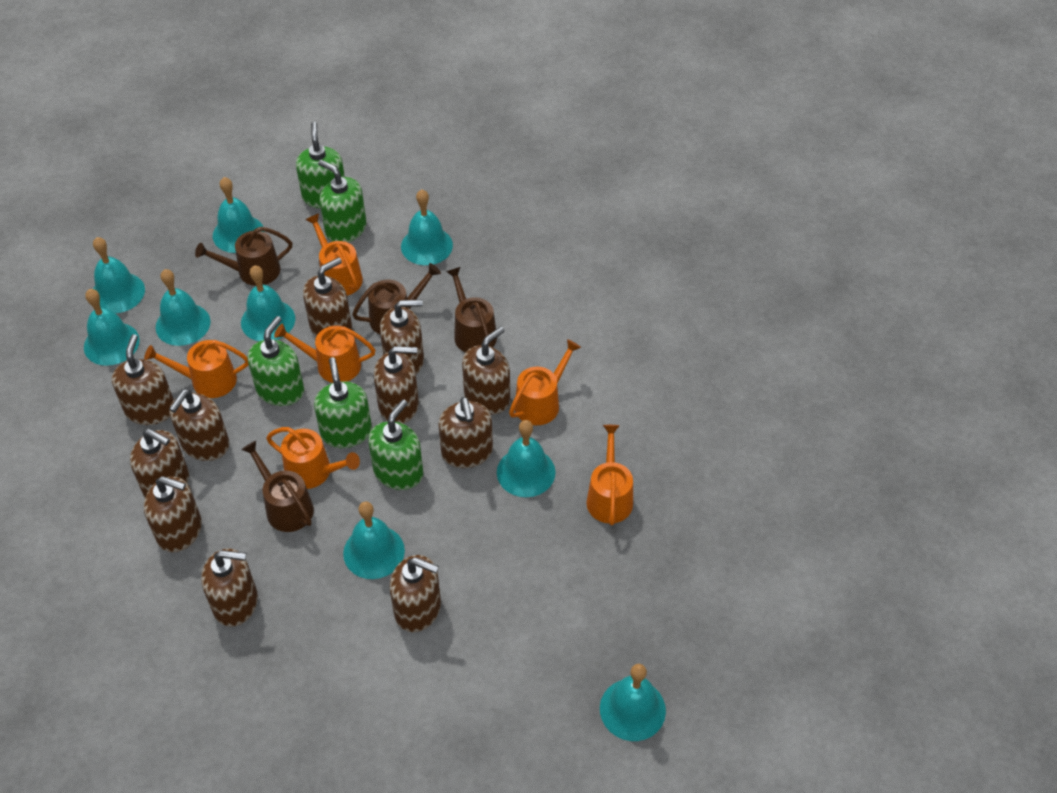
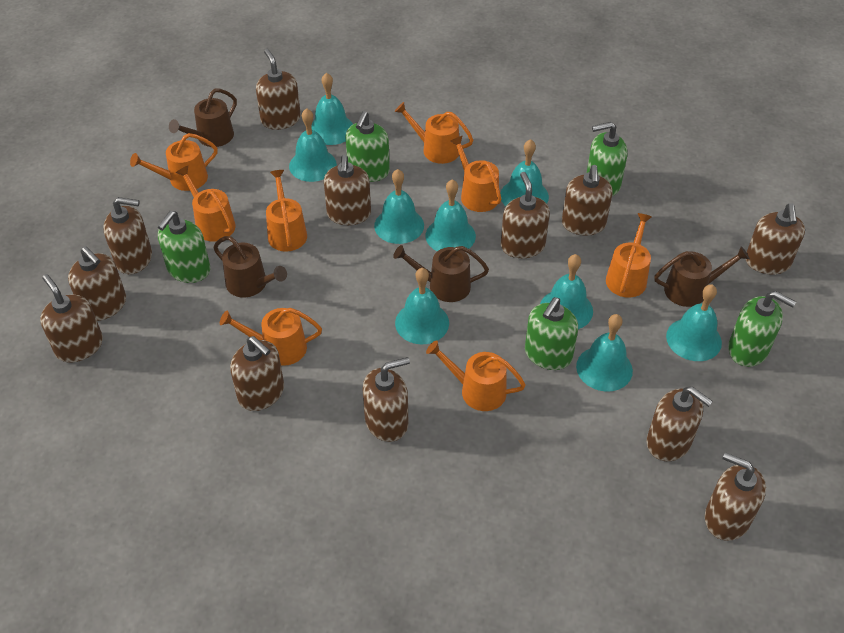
brown soap dispenser: 11 -> 12
orange watering can: 6 -> 8

